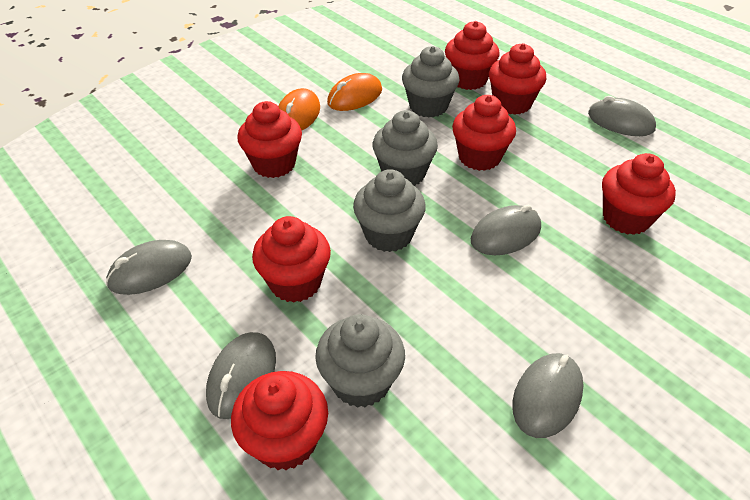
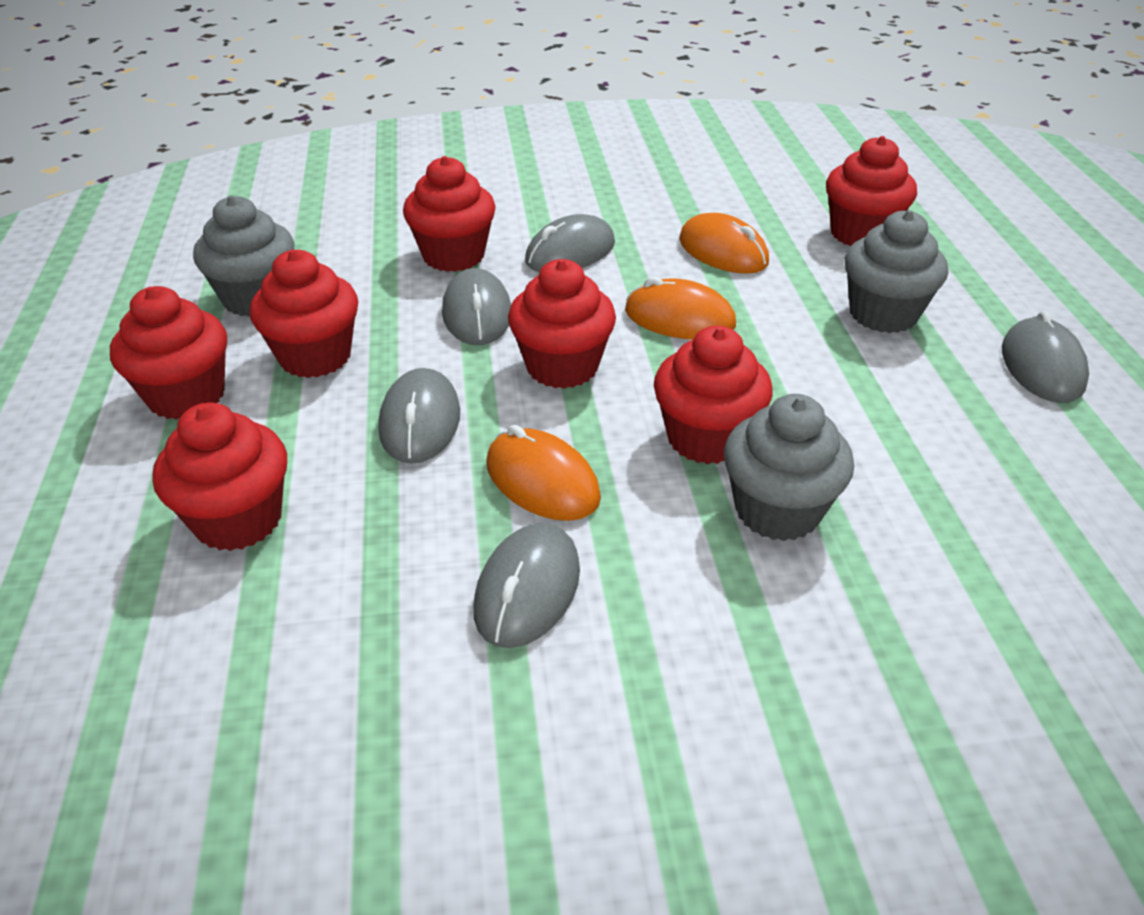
grey cupcake: 4 -> 3
orange mouse: 2 -> 3

